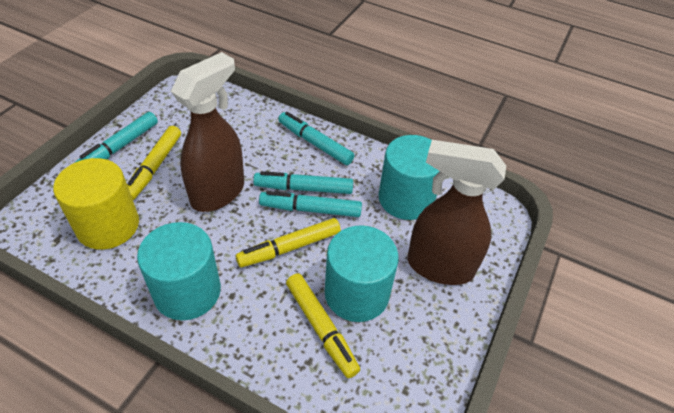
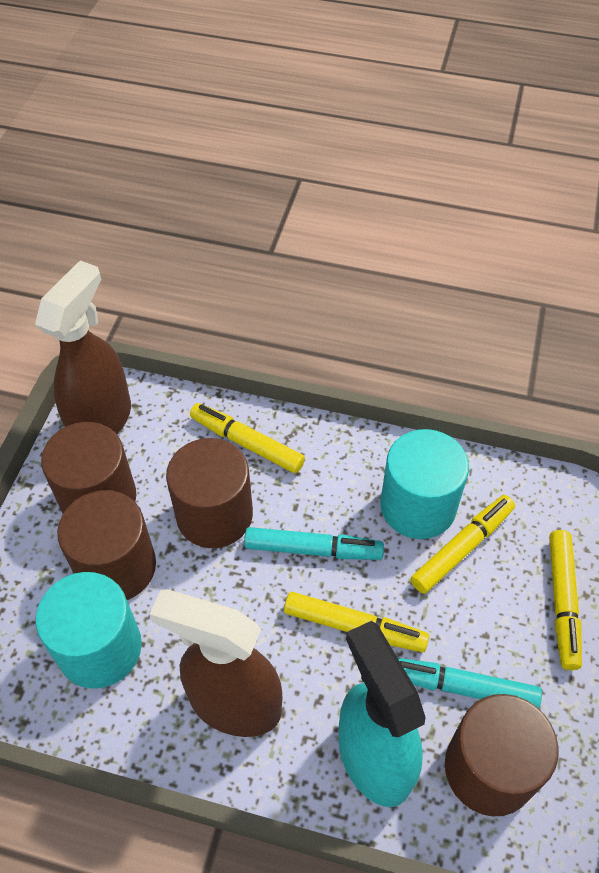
brown cylinder: 0 -> 4
turquoise cylinder: 3 -> 2
turquoise marker: 4 -> 2
turquoise spray bottle: 0 -> 1
yellow cylinder: 1 -> 0
yellow marker: 3 -> 4

